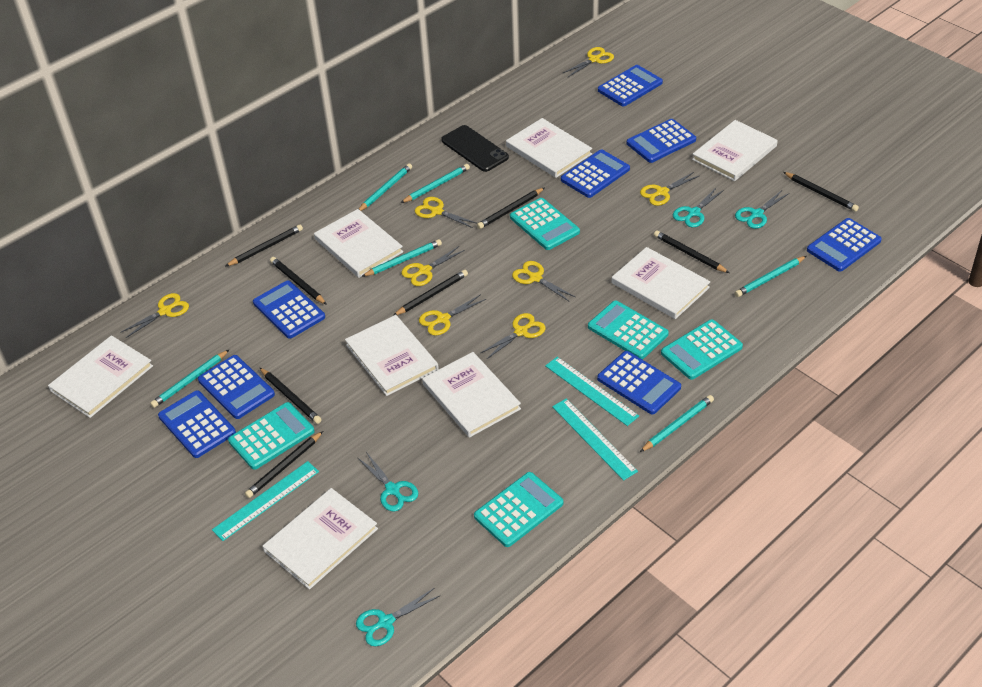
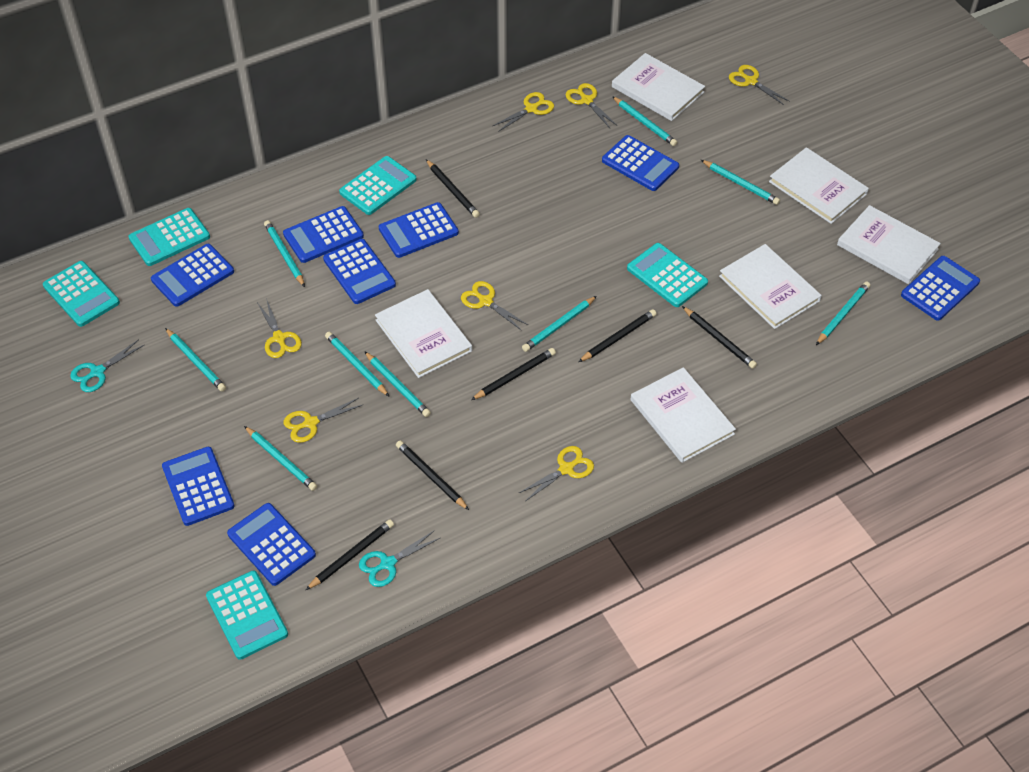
black pencil: 8 -> 6
black phone: 1 -> 0
turquoise pencil: 6 -> 9
turquoise ruler: 3 -> 0
turquoise scissors: 4 -> 2
white book: 8 -> 6
yellow scissors: 8 -> 7

